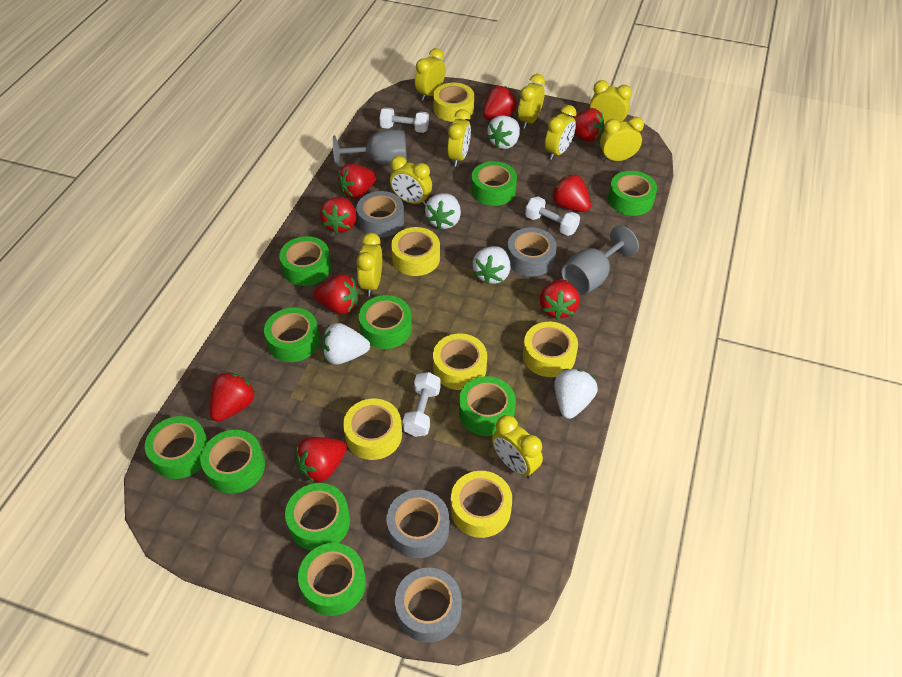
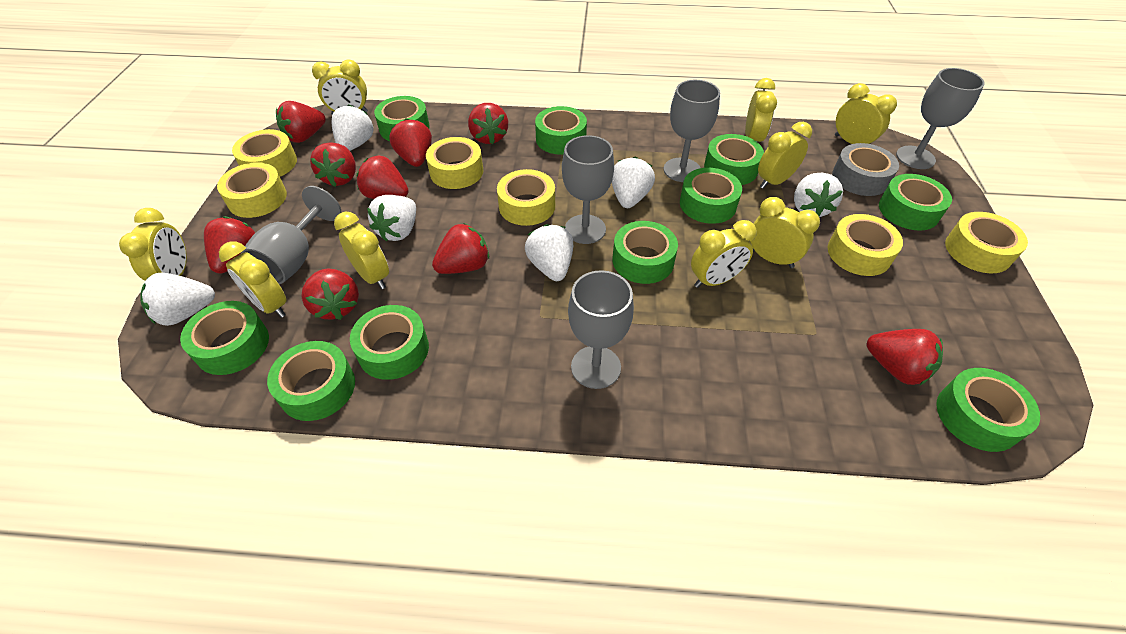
grey goblet: 2 -> 5
grey tape: 4 -> 1
white dumbbell: 3 -> 0
white strawberry: 5 -> 6

